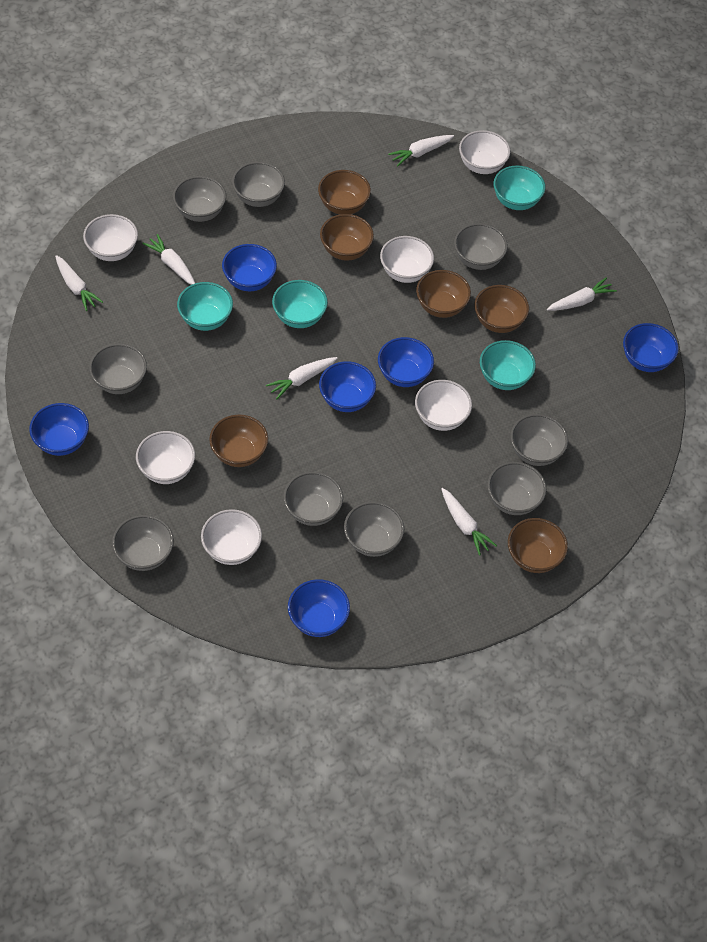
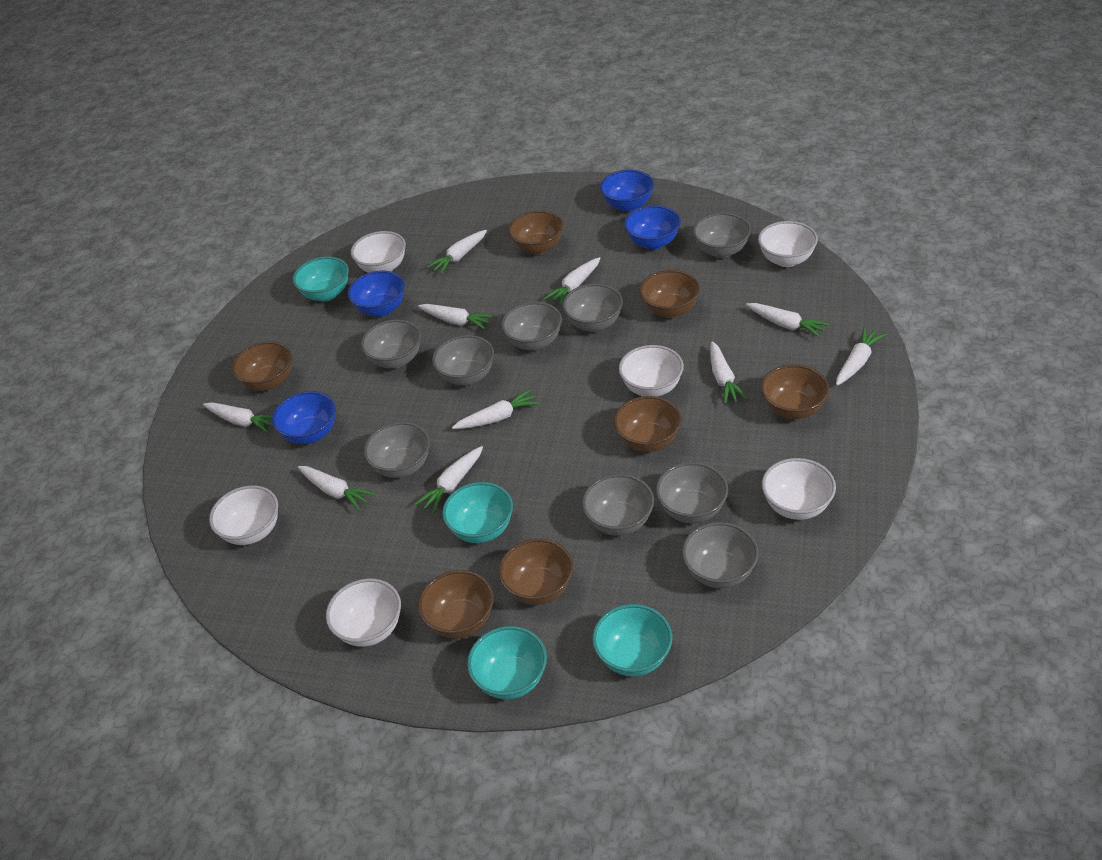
blue bowl: 6 -> 4
brown bowl: 6 -> 7
white carrot: 6 -> 10

